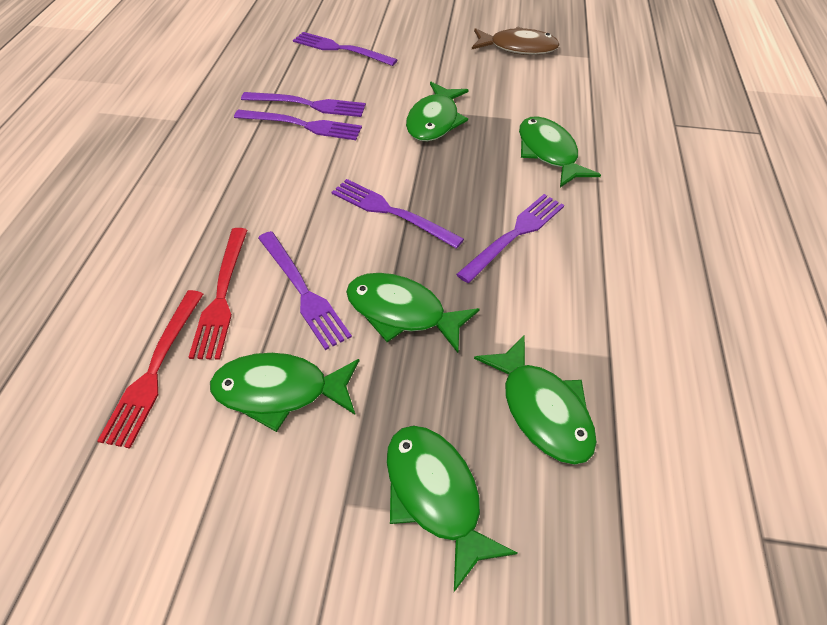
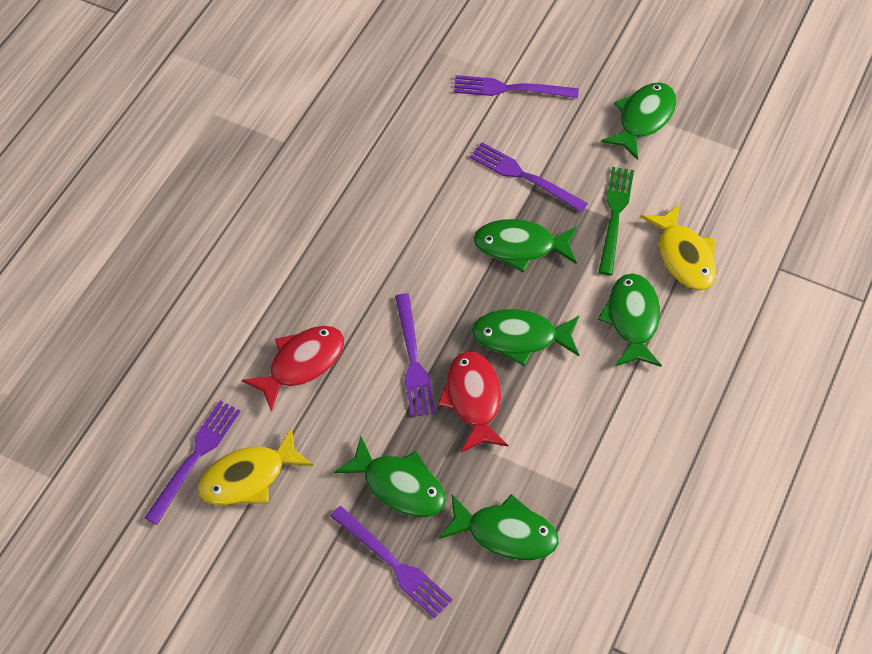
brown fish: 1 -> 0
green fork: 0 -> 1
purple fork: 6 -> 5
red fish: 0 -> 2
red fork: 2 -> 0
yellow fish: 0 -> 2

